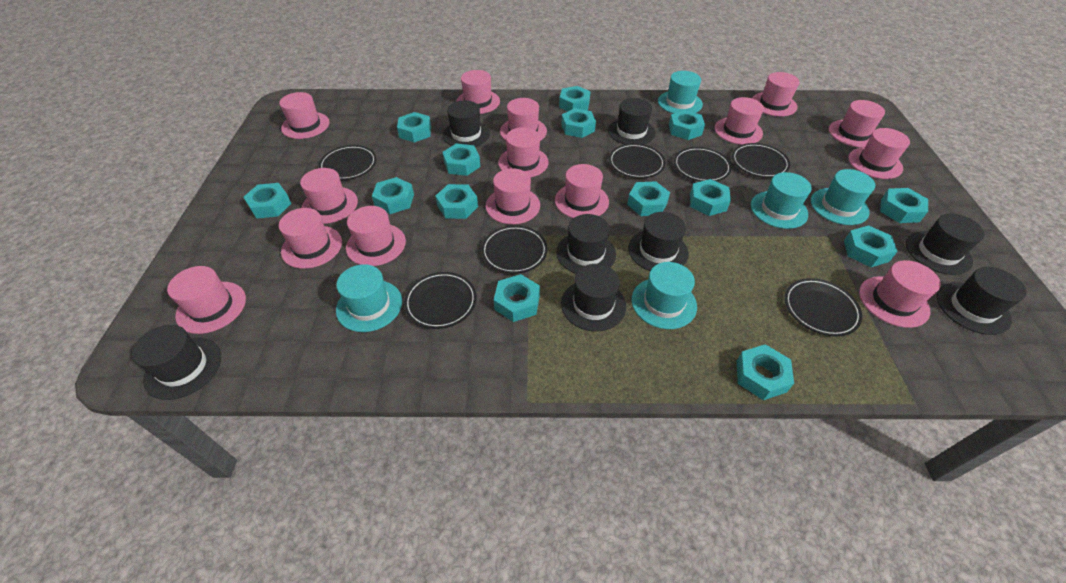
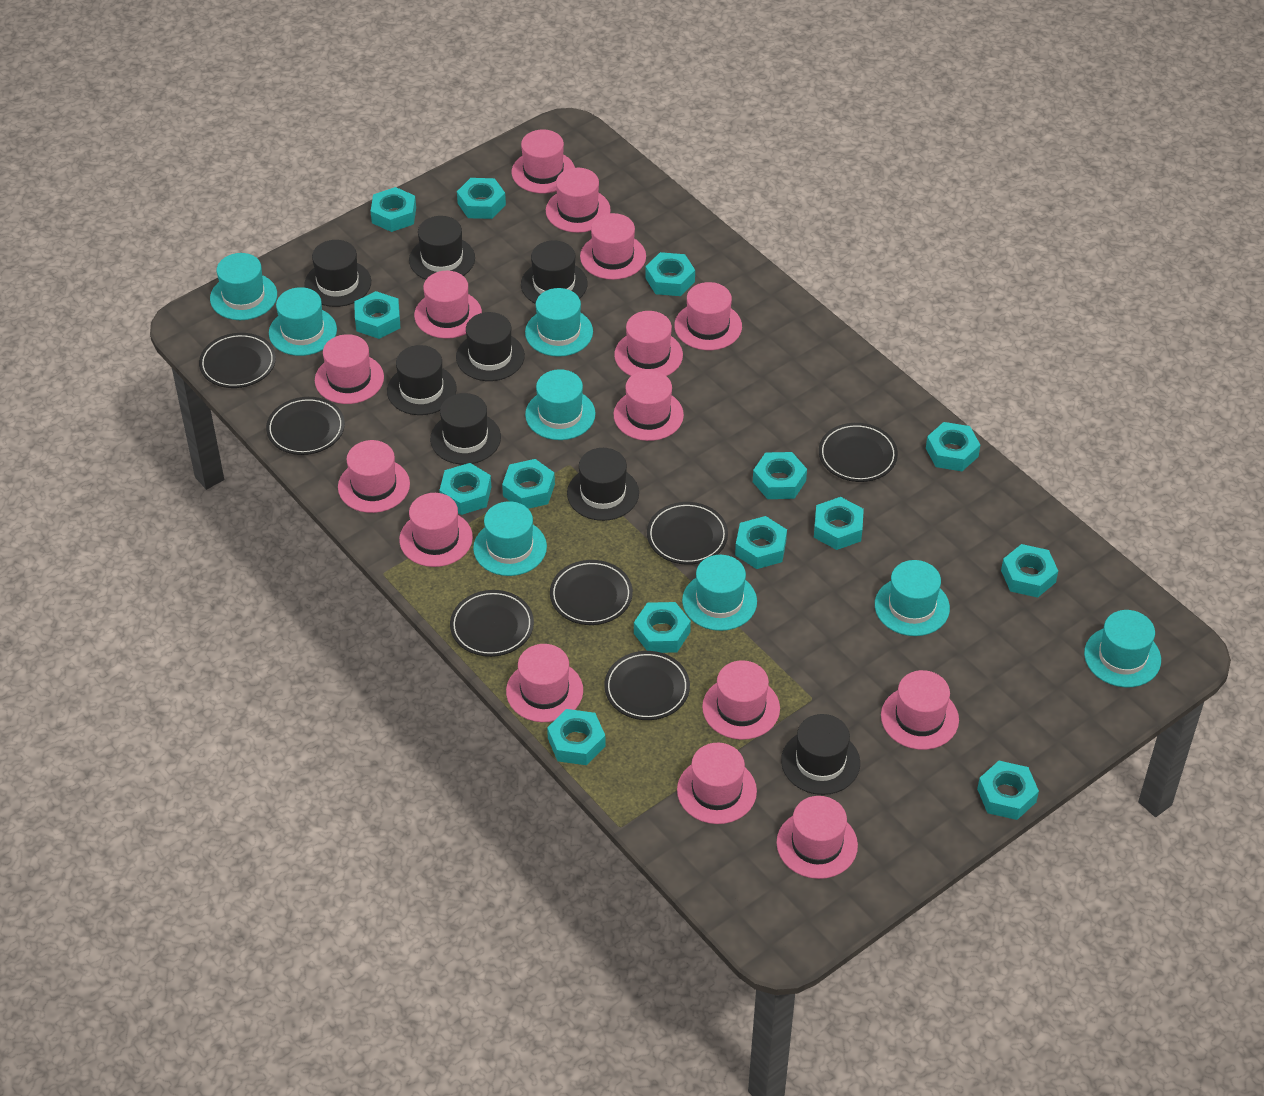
turquoise hat: 5 -> 8

